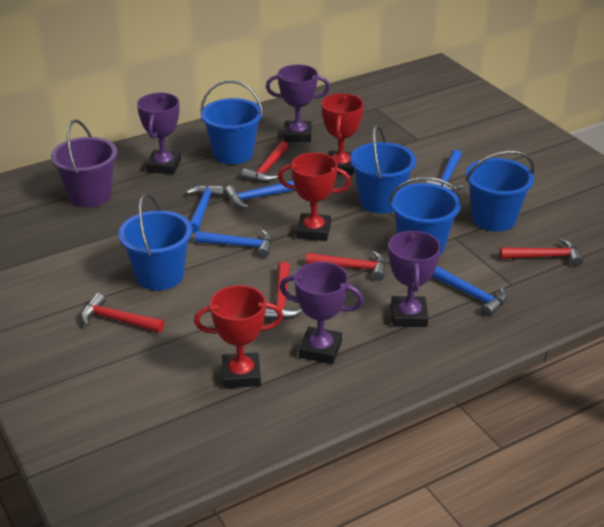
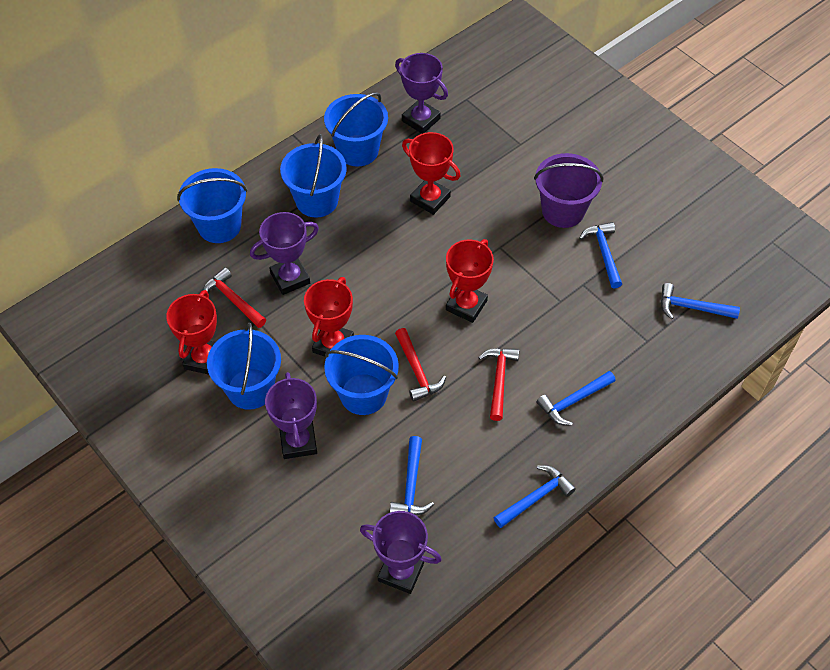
red hammer: 5 -> 3
red trophy: 3 -> 4

